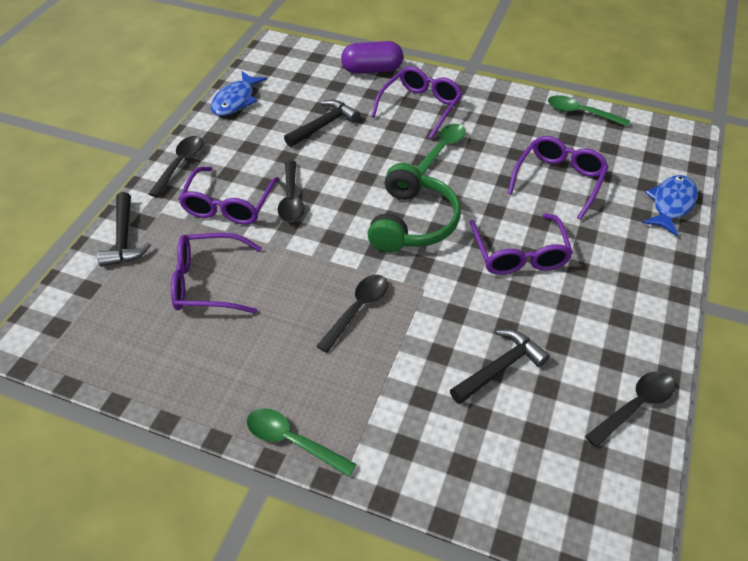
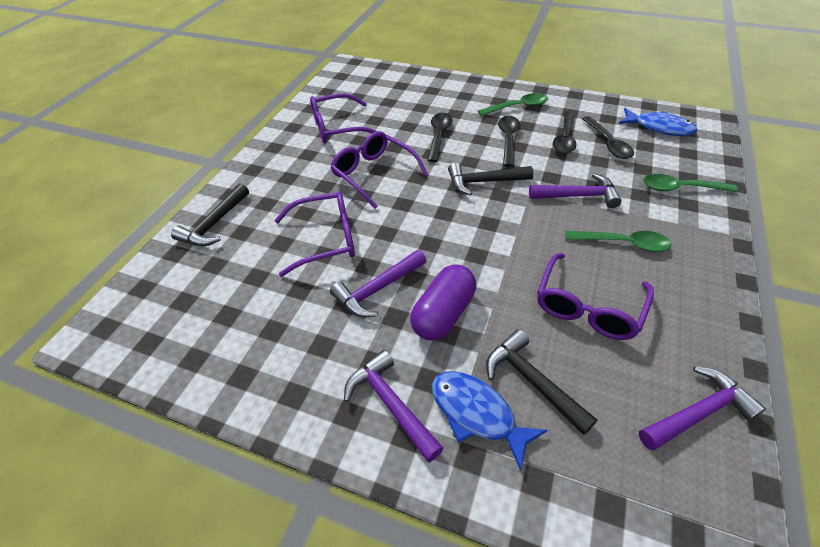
green headphones: 1 -> 0
purple glasses: 5 -> 4
purple hammer: 0 -> 4

